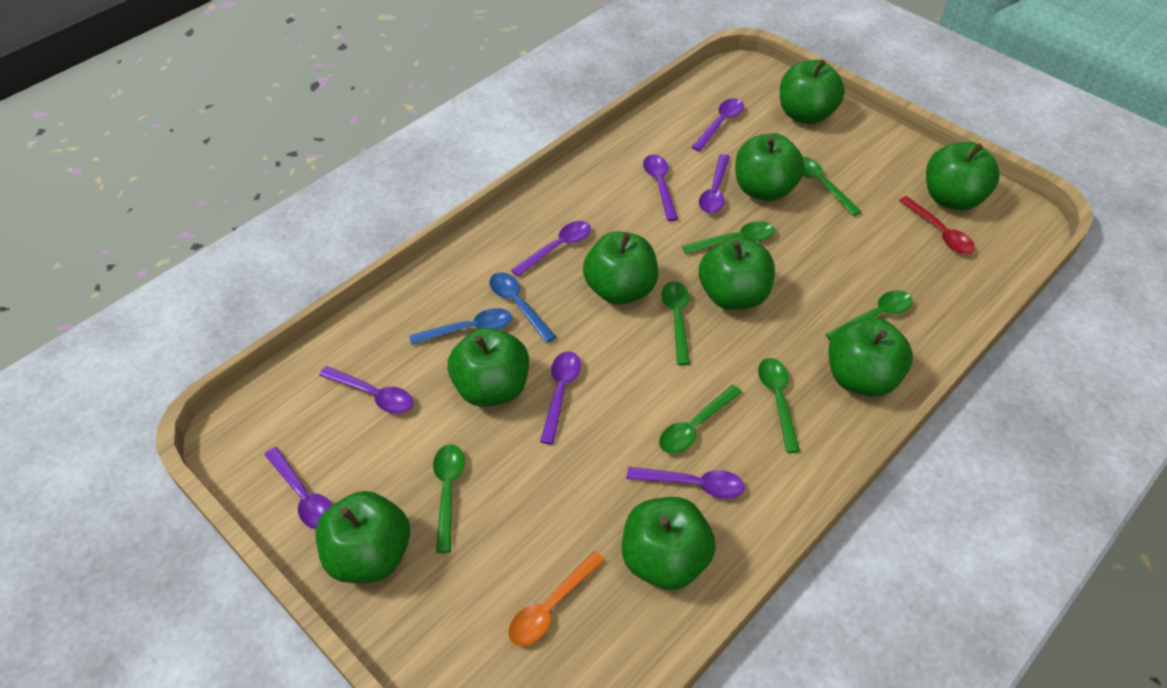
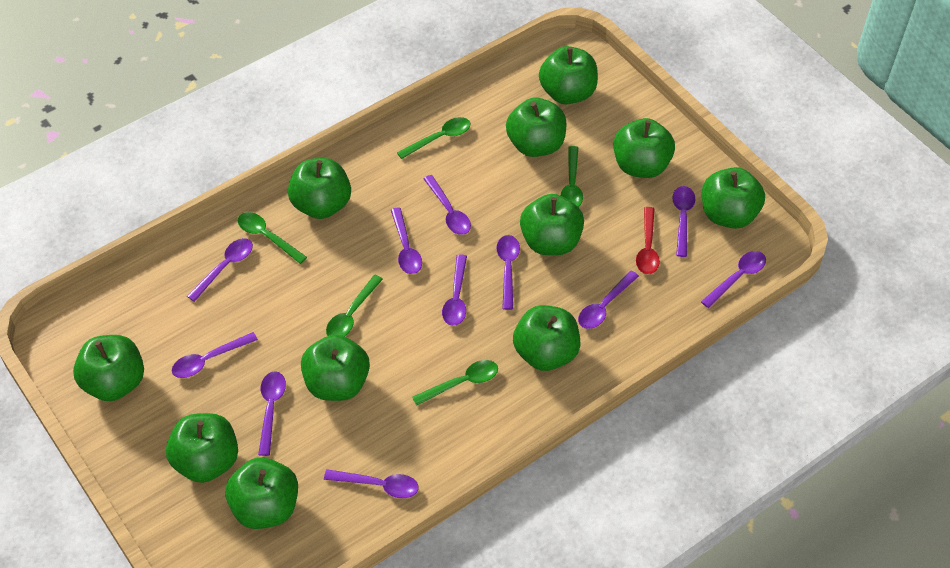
blue spoon: 2 -> 0
green apple: 9 -> 11
green spoon: 7 -> 5
orange spoon: 1 -> 0
purple spoon: 8 -> 11

